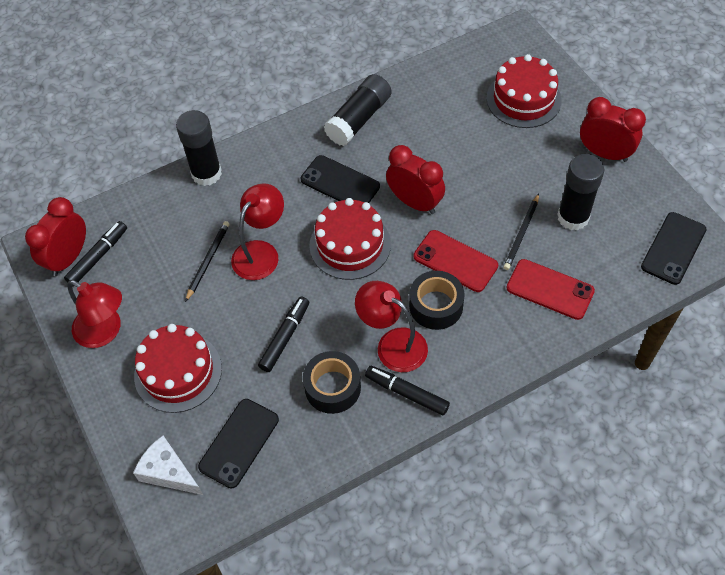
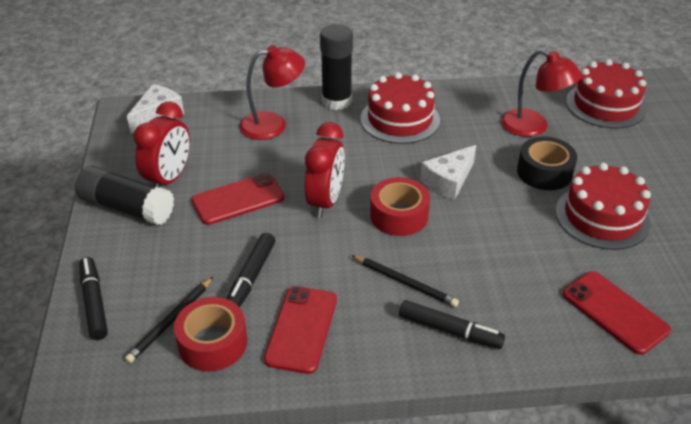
black glue stick: 3 -> 2
black phone: 3 -> 0
black tape: 2 -> 1
red clock: 3 -> 2
red lamp: 3 -> 2
red phone: 2 -> 3
red tape: 0 -> 2
white cheese: 1 -> 2

